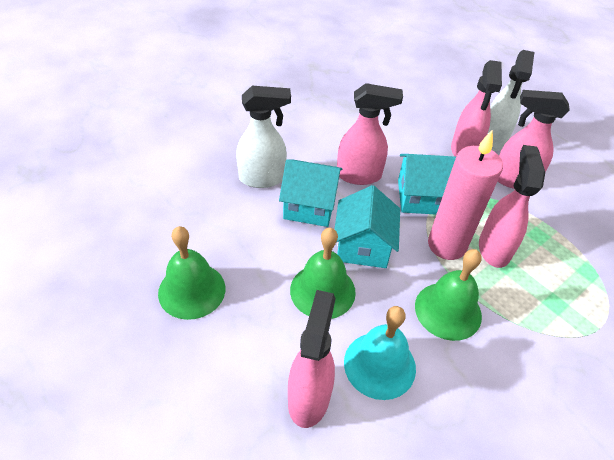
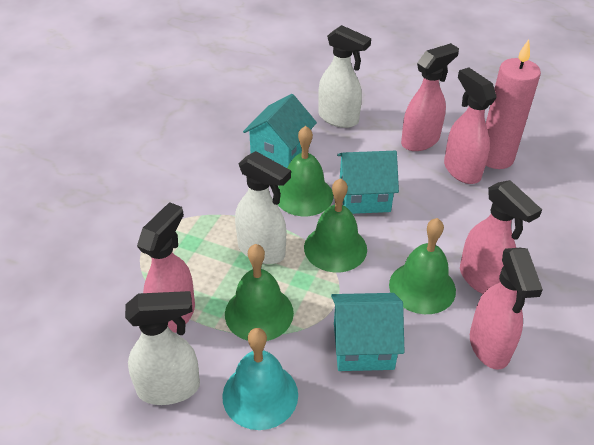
green bell: 3 -> 4
white spray bottle: 2 -> 3

